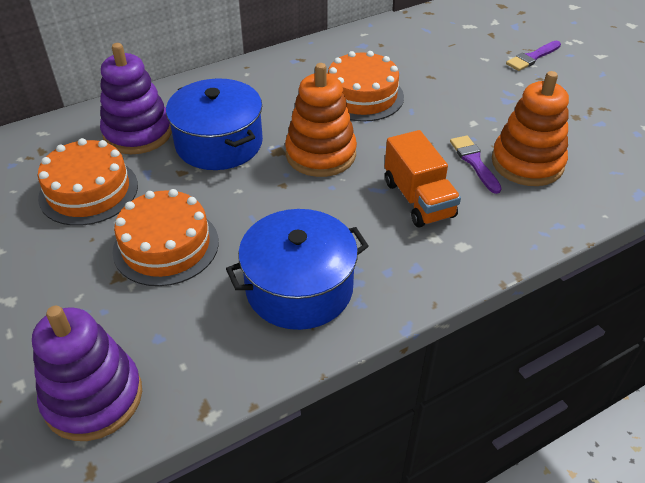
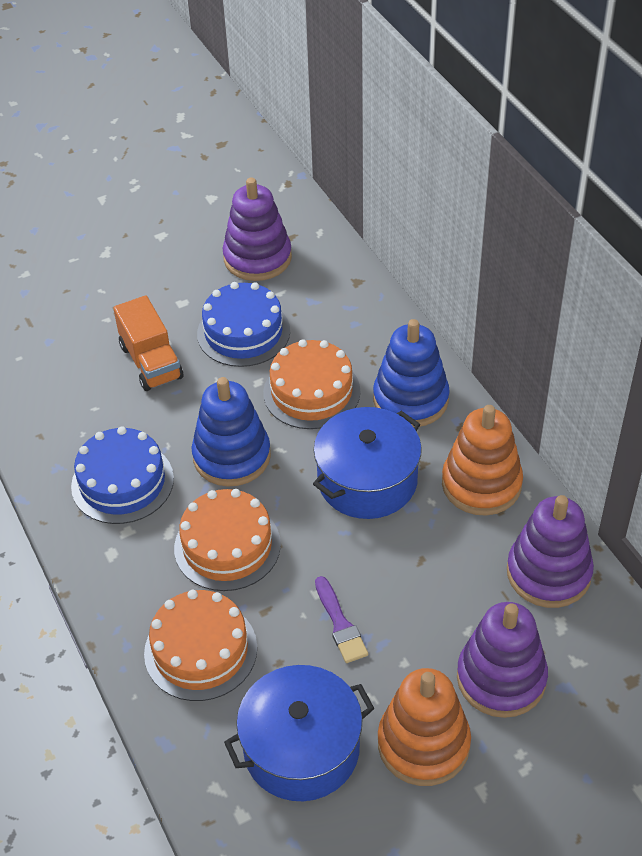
blue cake: 0 -> 2
blue stacking toy: 0 -> 2
purple brush: 2 -> 1
purple stacking toy: 2 -> 3

